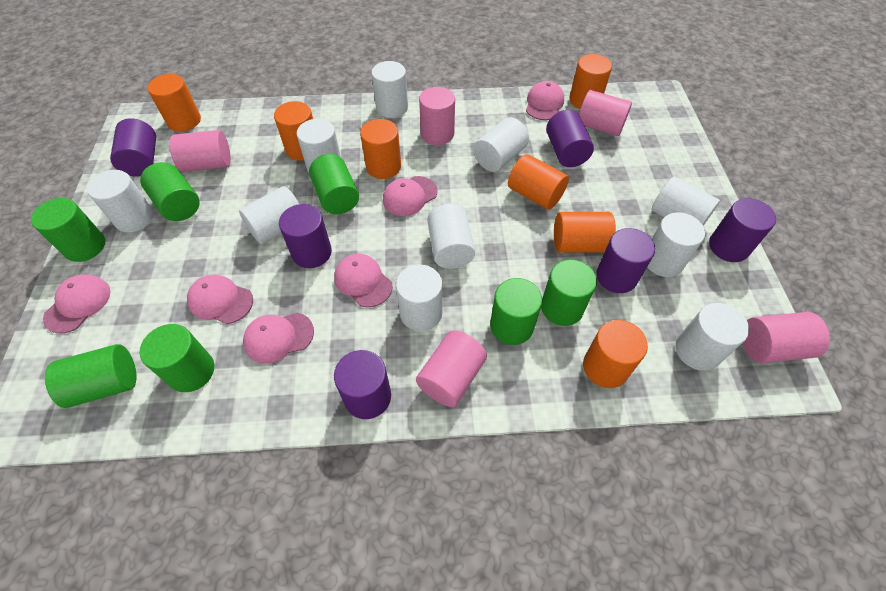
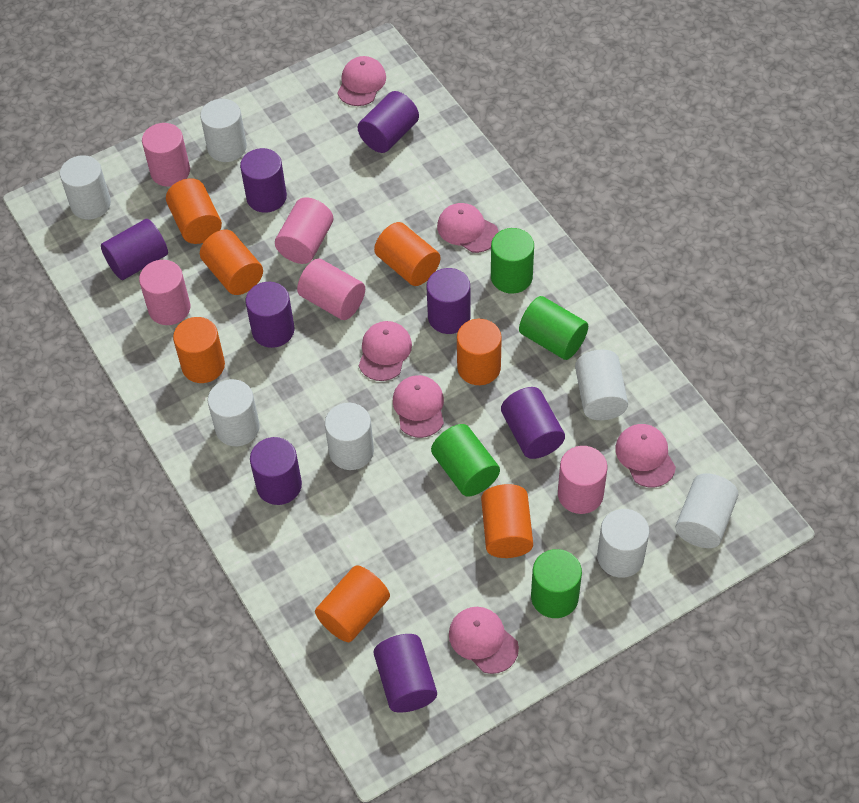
green cylinder: 7 -> 4
purple cylinder: 6 -> 8
white cylinder: 10 -> 7

